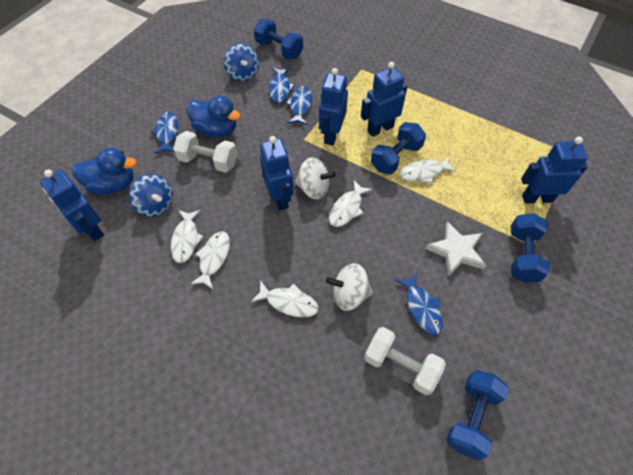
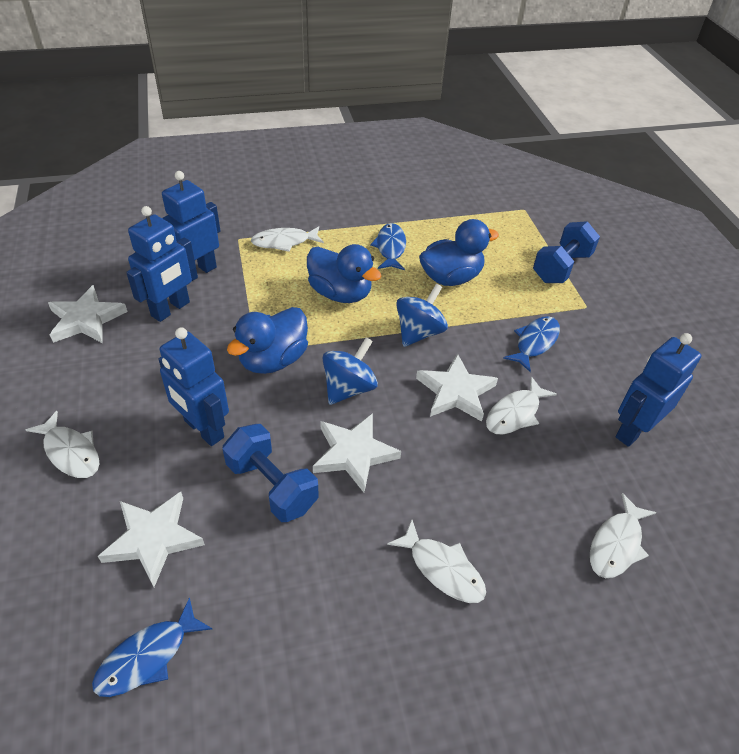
blue duck: 2 -> 3
blue dumbbell: 4 -> 2
blue fish: 4 -> 3
blue robot: 5 -> 4
white dumbbell: 2 -> 0
white spinning top: 2 -> 0
white star: 1 -> 4

